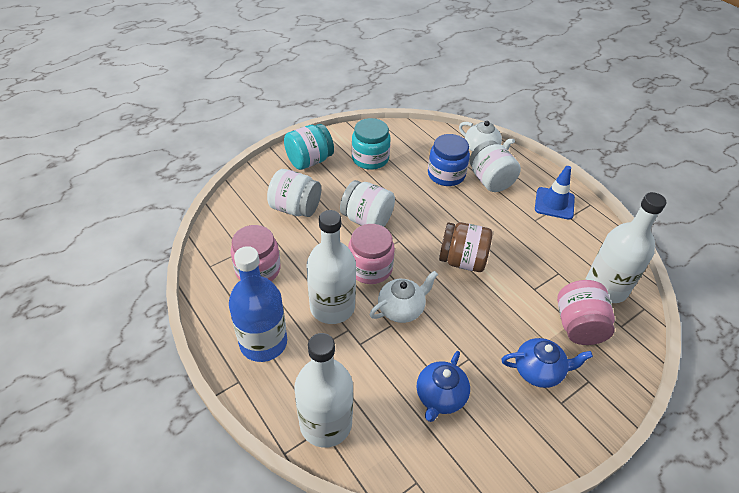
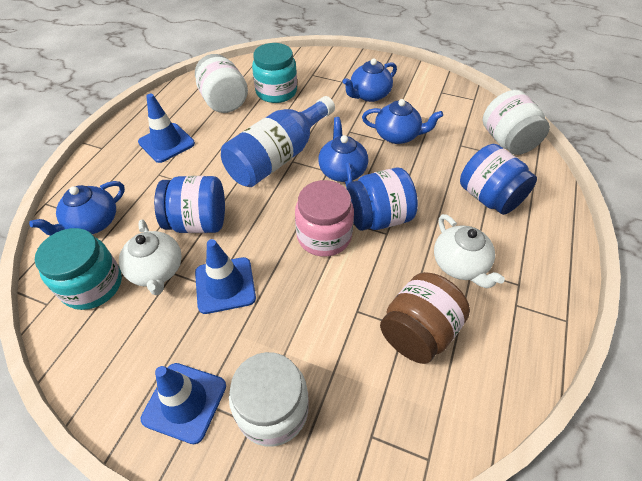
blue jar: 1 -> 3
blue teapot: 2 -> 4
blue traffic cone: 1 -> 3
pink jar: 3 -> 1
white bottle: 3 -> 0

